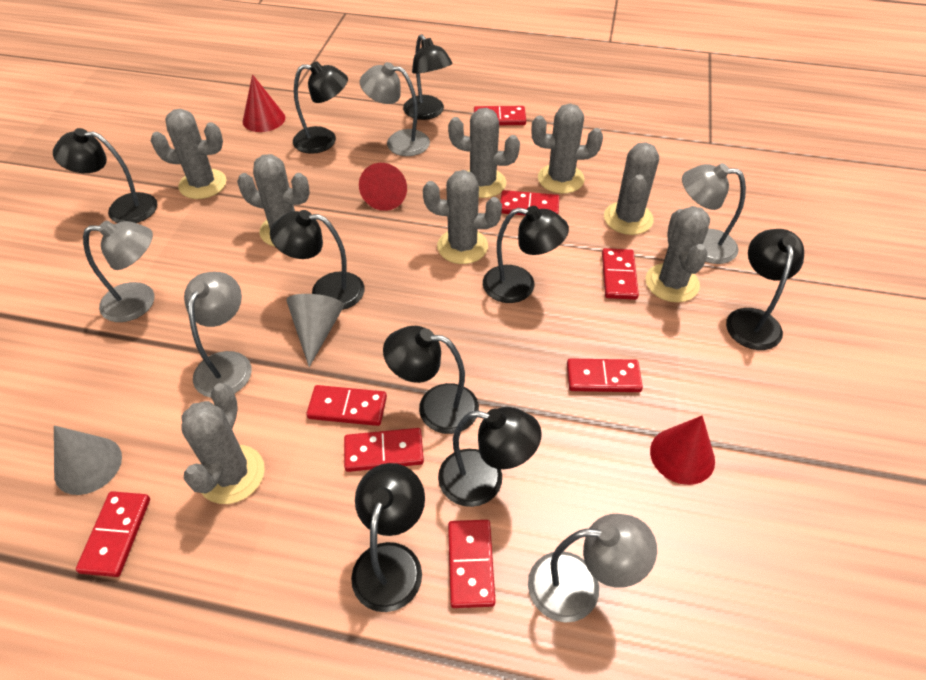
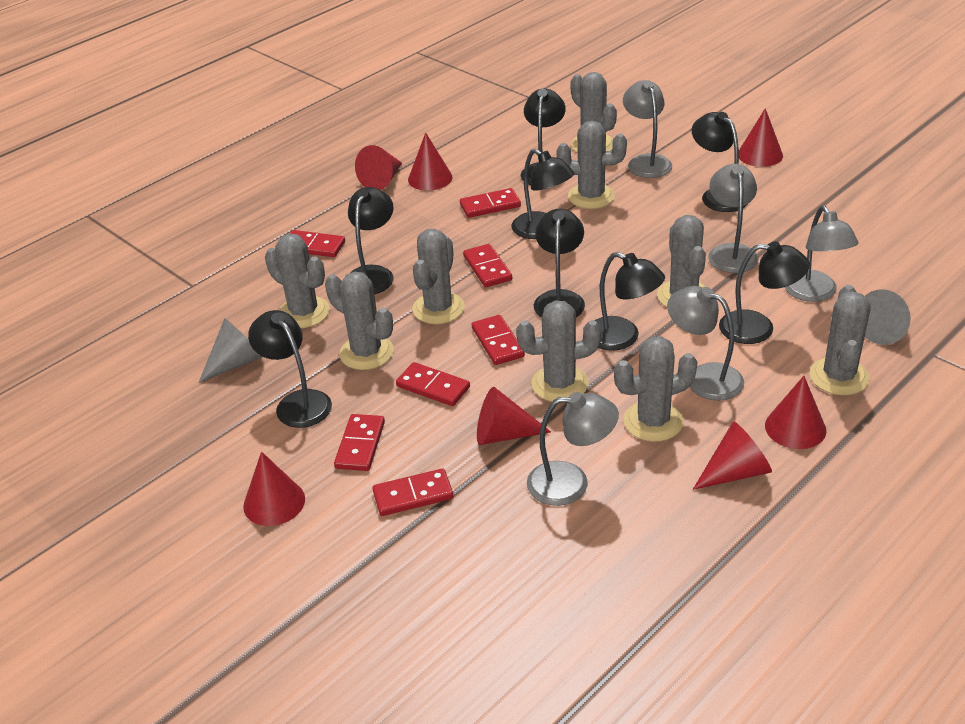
black lamp: 9 -> 8
grey cactus: 8 -> 9
red cone: 3 -> 7
red domino: 8 -> 7

